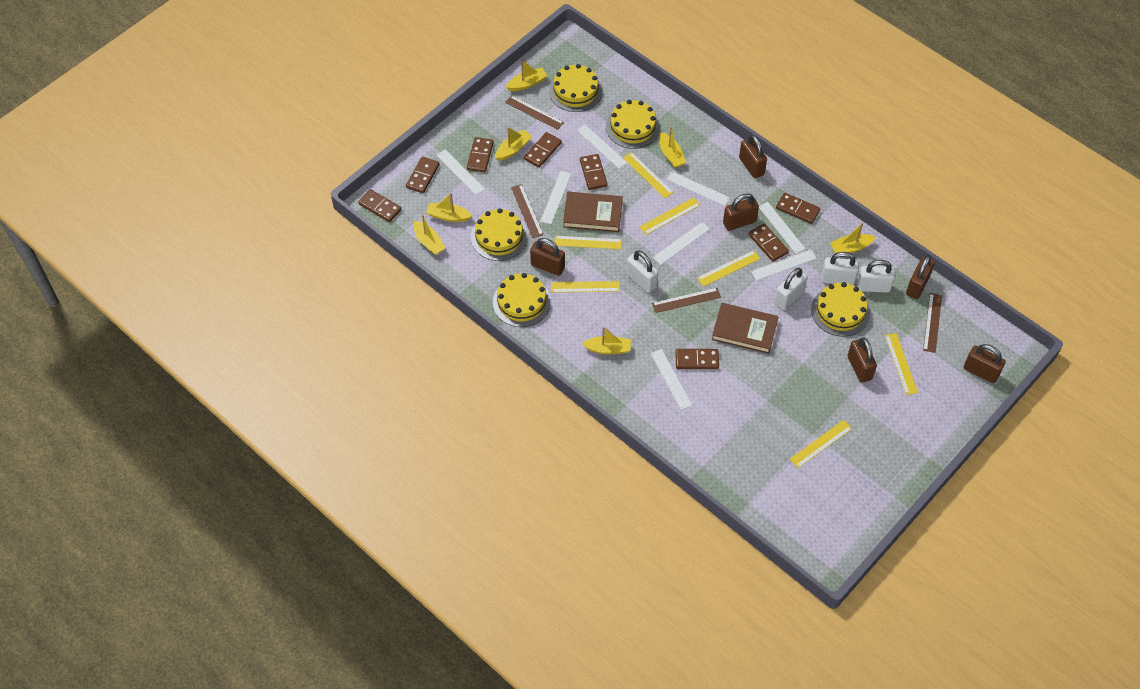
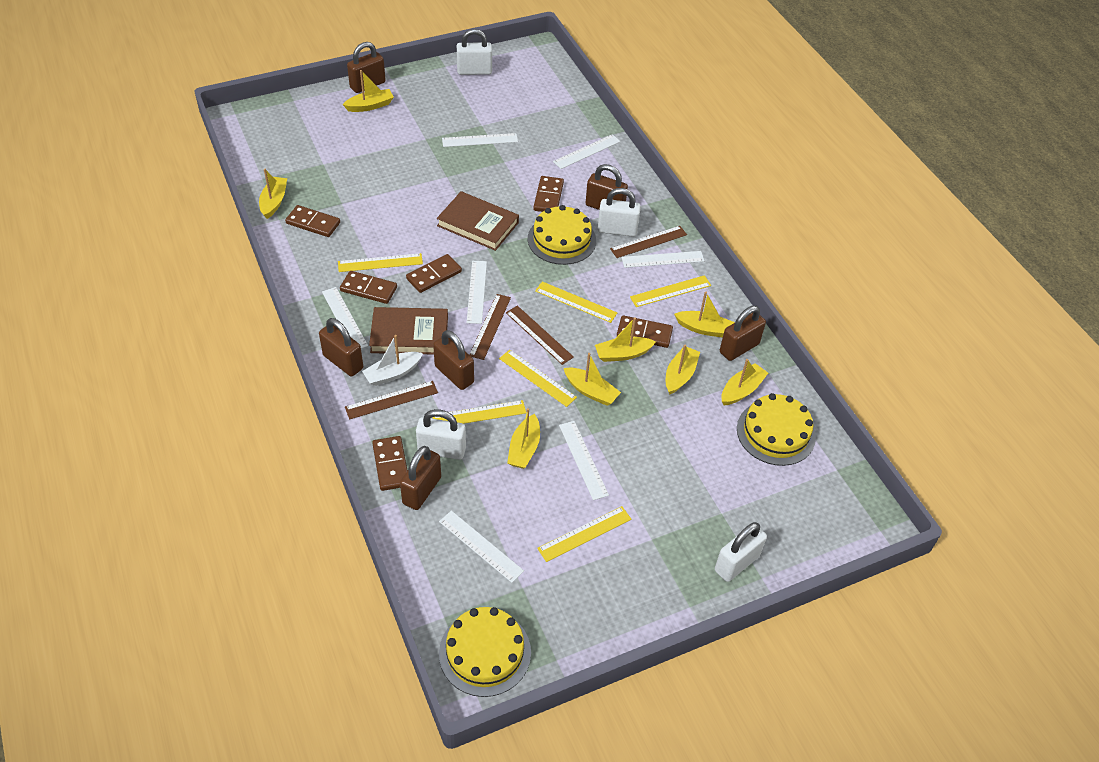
brown domino: 8 -> 6
white boat: 0 -> 1
white ruler: 8 -> 7
yellow boat: 7 -> 8
yellow cake: 5 -> 3
yellow ruler: 7 -> 6

